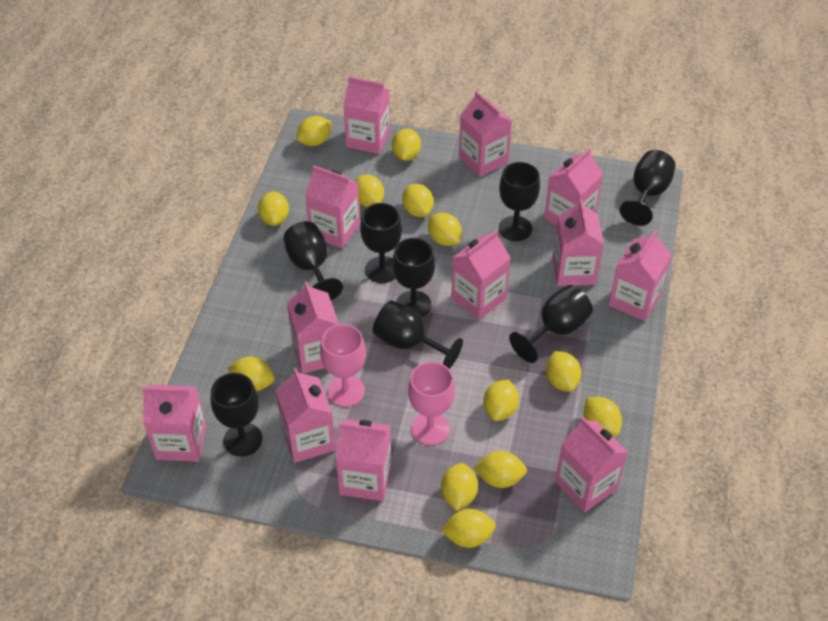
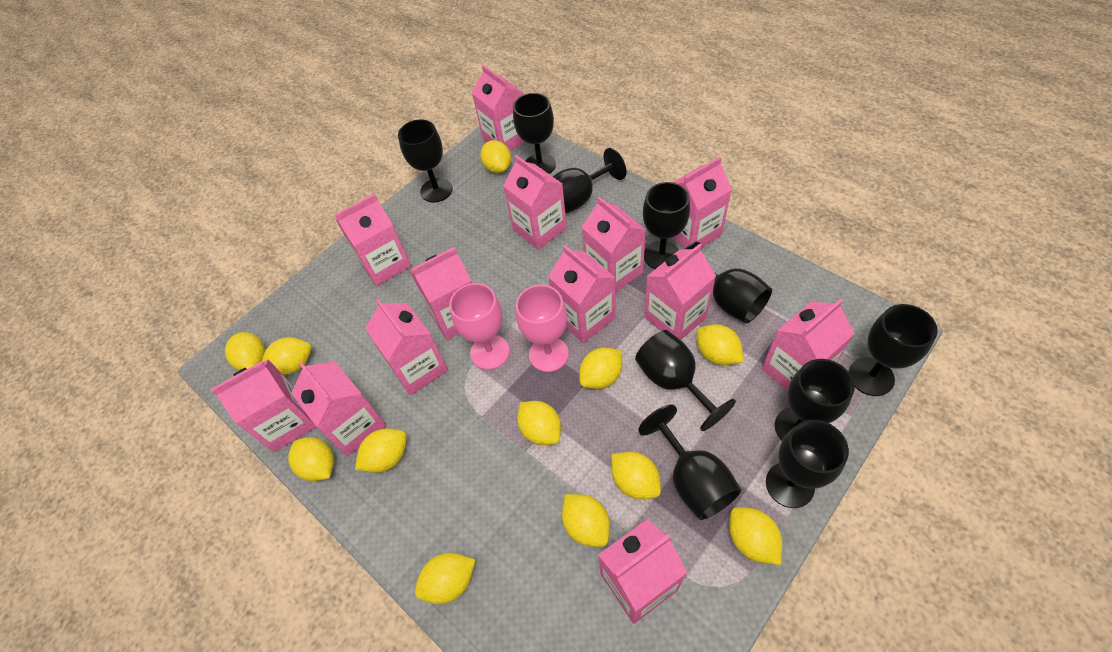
black goblet: 8 -> 10
pink carton: 12 -> 13
yellow lemon: 13 -> 12

